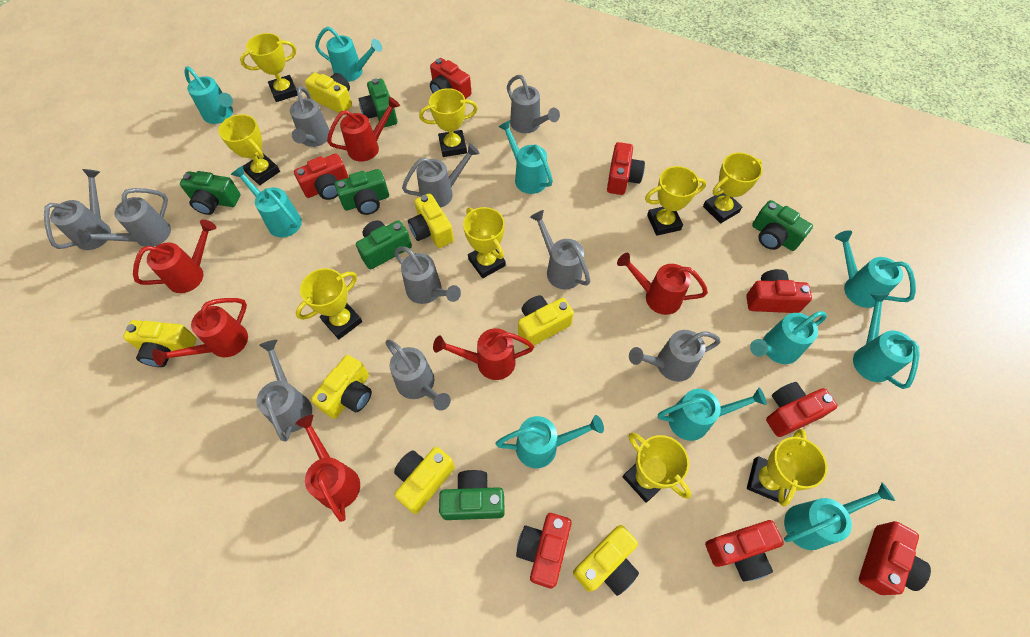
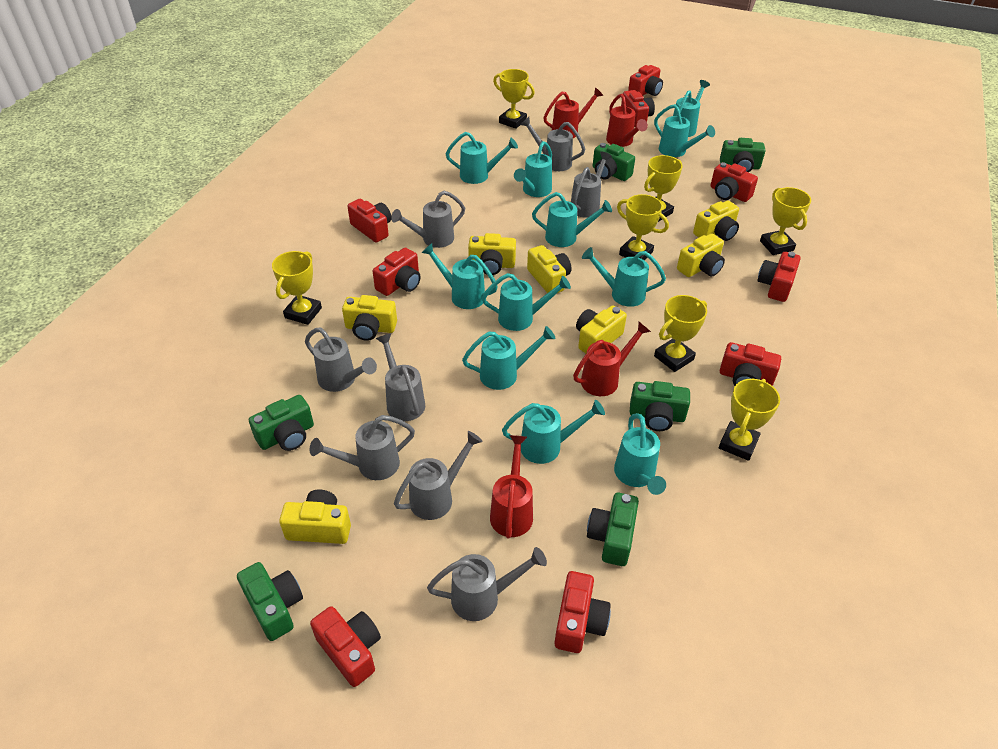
grey watering can: 10 -> 8
red camera: 8 -> 9
red watering can: 6 -> 4
turquoise watering can: 10 -> 11
yellow trophy: 9 -> 7

